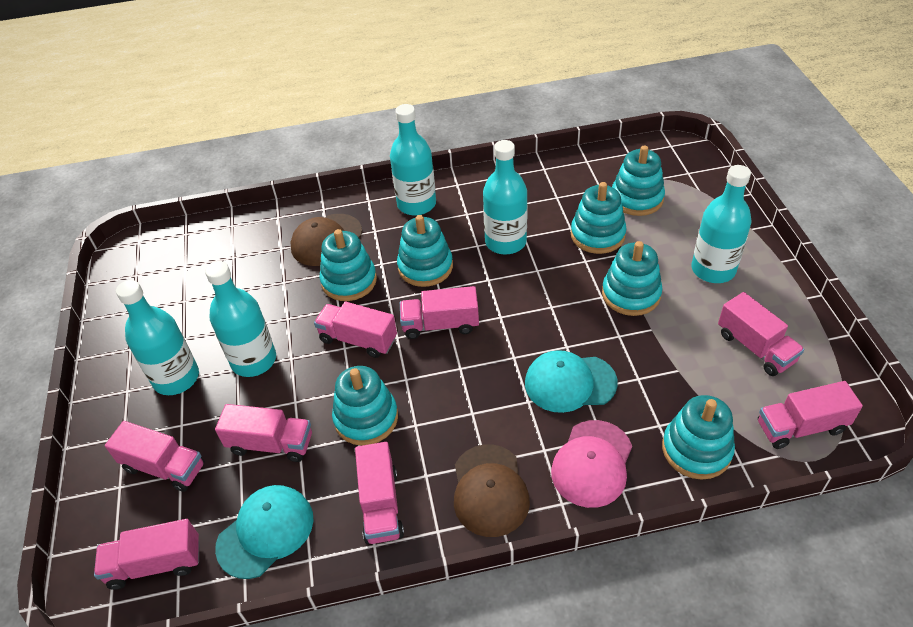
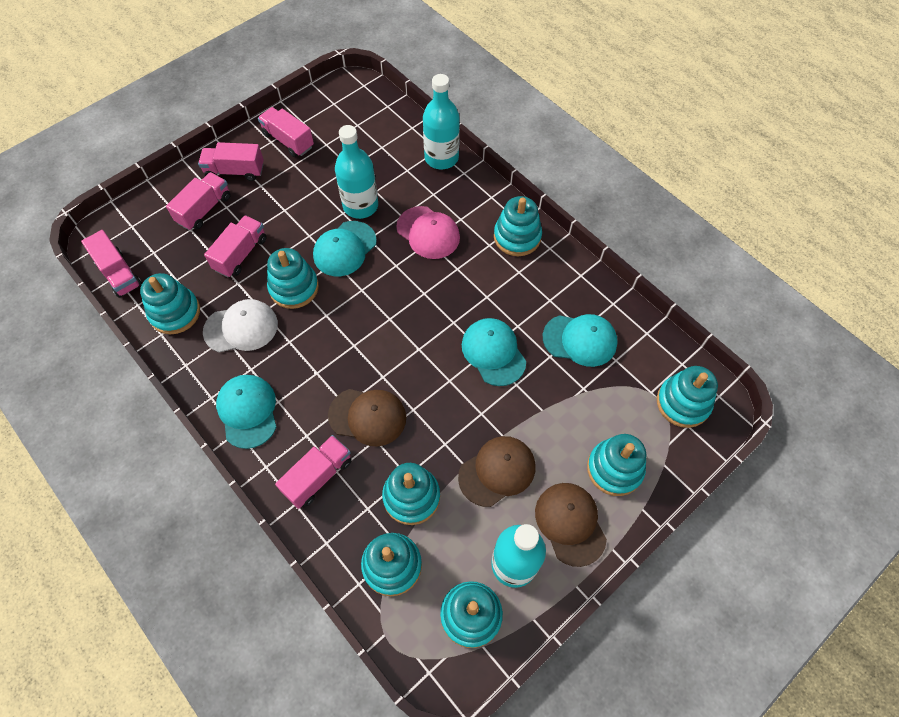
brown cap: 2 -> 3
pink truck: 8 -> 6
turquoise bottle: 5 -> 3
turquoise cap: 2 -> 4
turquoise stacking toy: 7 -> 8
white cap: 0 -> 1

